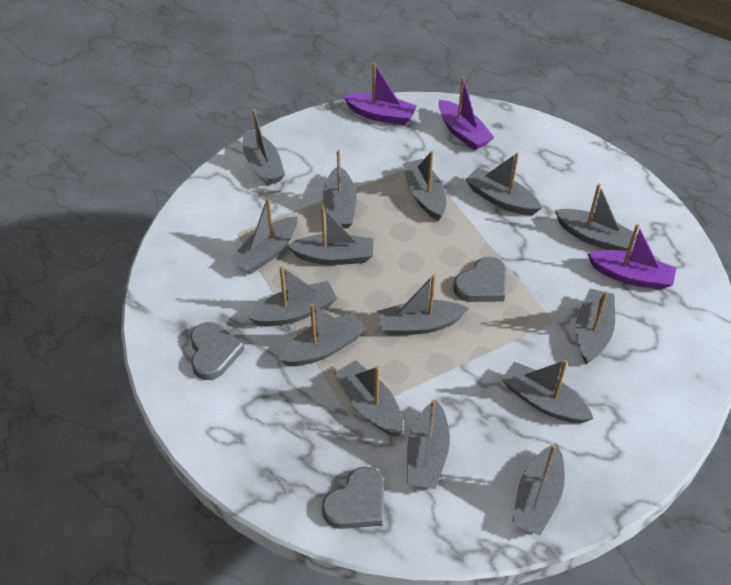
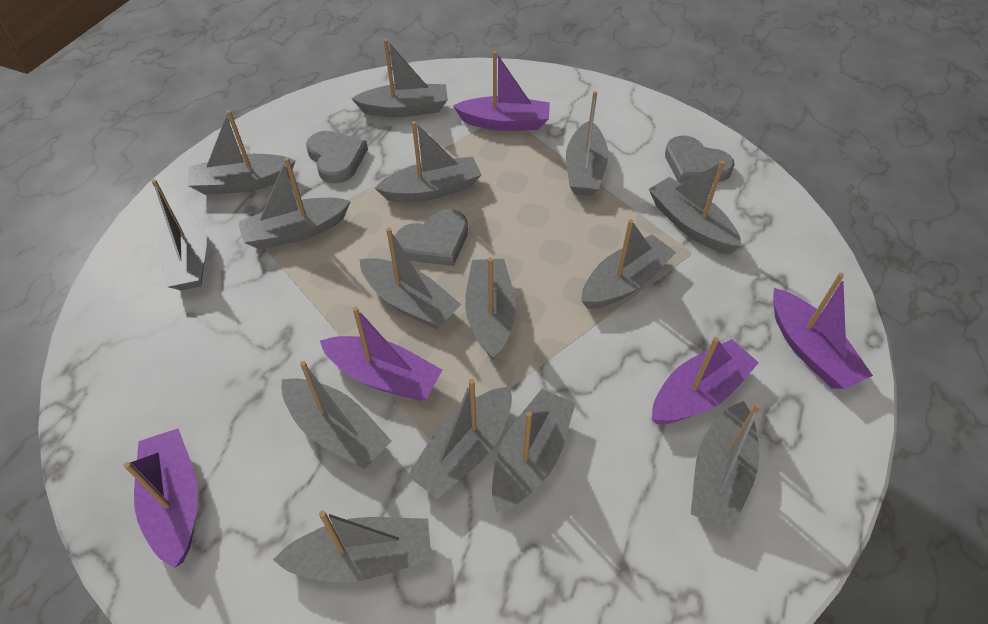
purple boat: 3 -> 5

